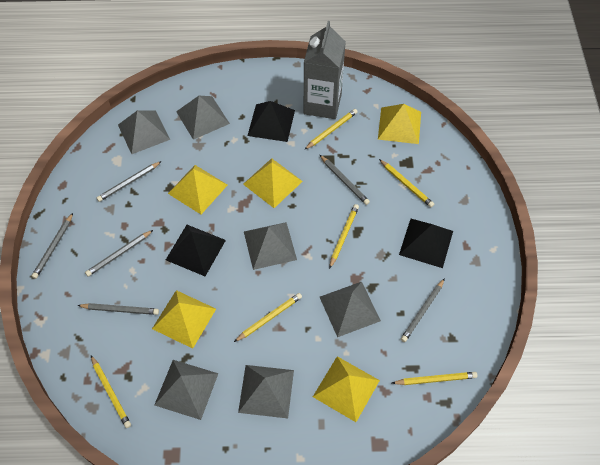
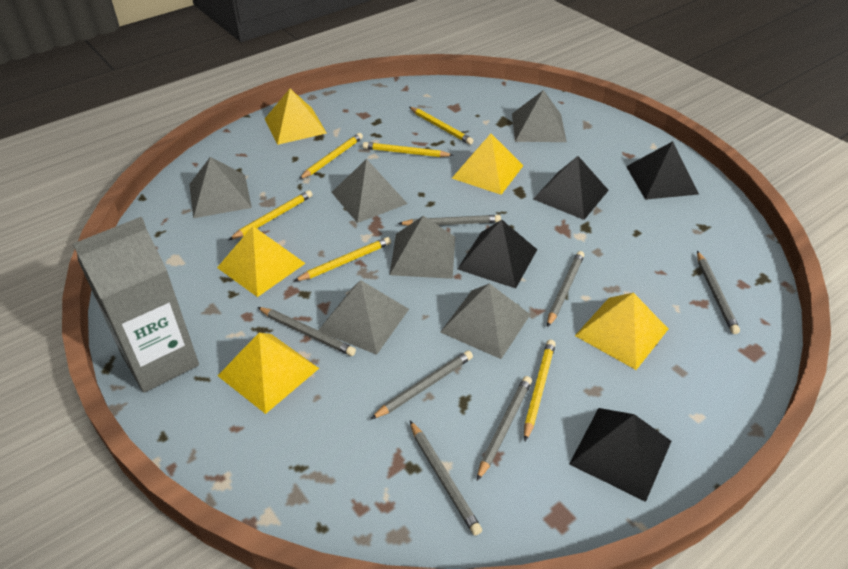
black pyramid: 3 -> 4
grey pencil: 6 -> 7

